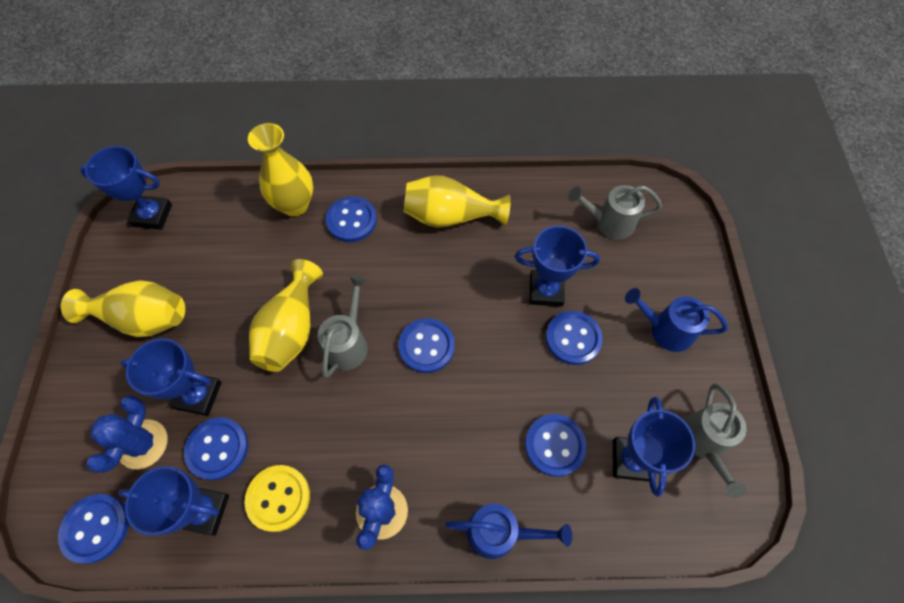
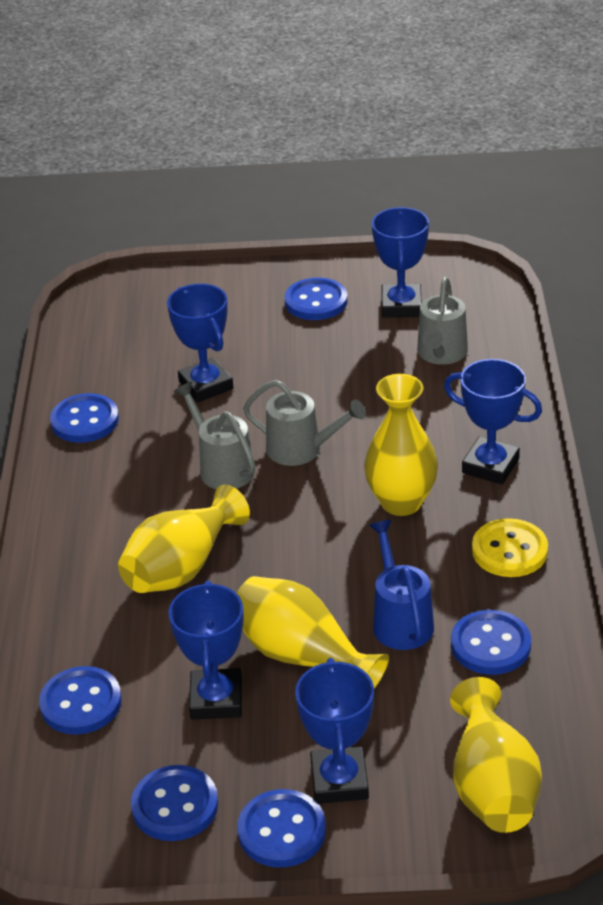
blue cactus: 2 -> 0
blue watering can: 2 -> 1

